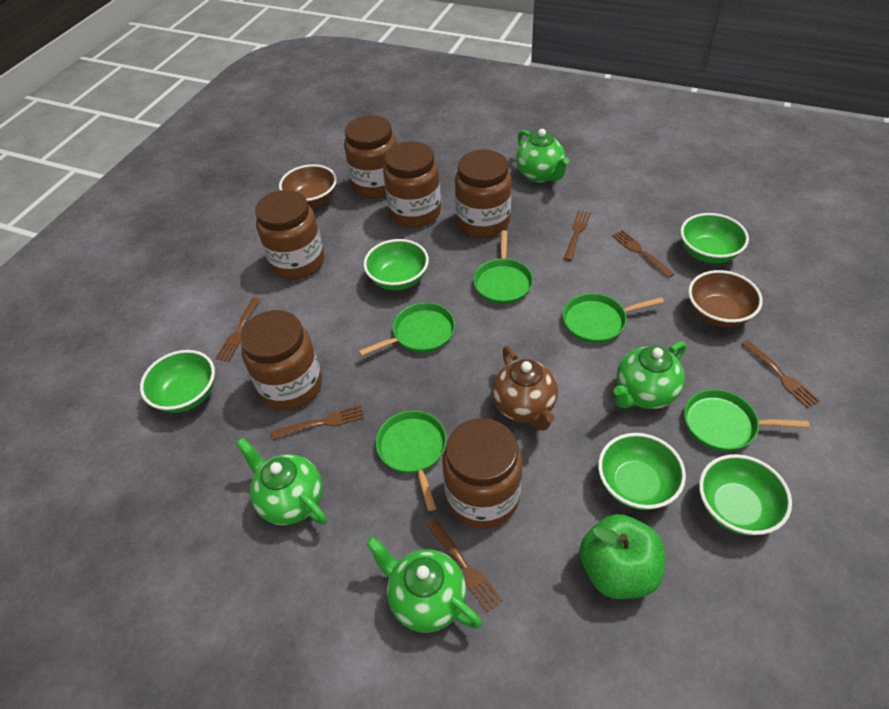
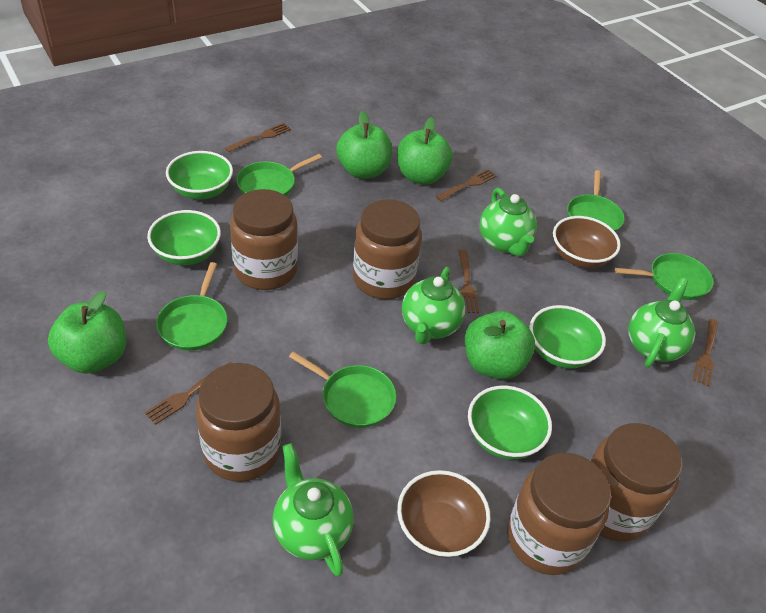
brown fork: 6 -> 5
brown jar: 6 -> 5
brown teapot: 1 -> 0
green apple: 1 -> 4
green bowl: 5 -> 4

